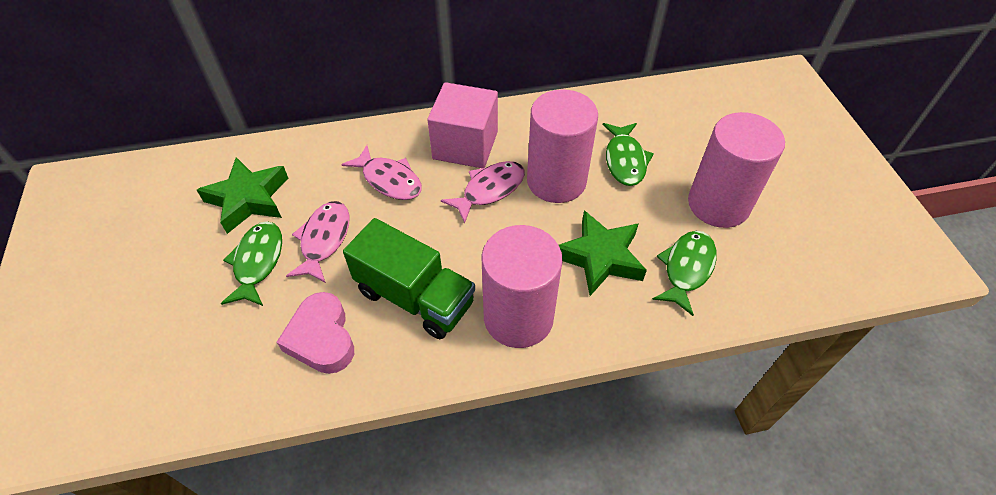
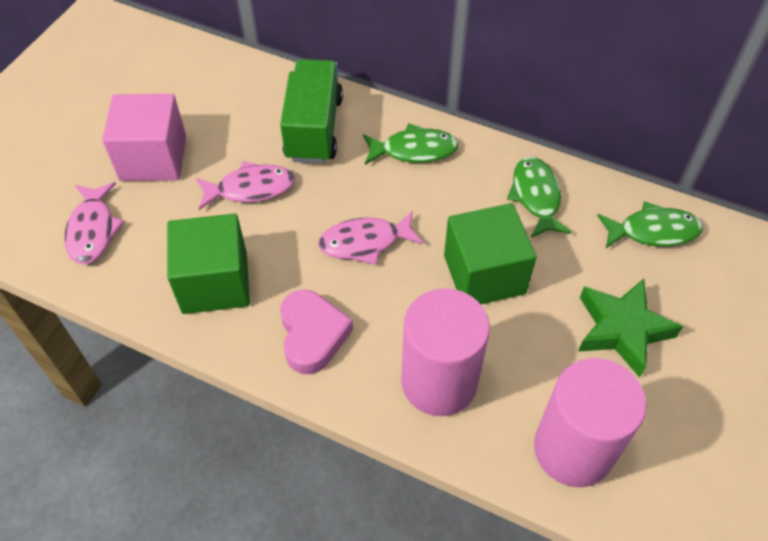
green cube: 0 -> 2
green star: 2 -> 1
pink cylinder: 3 -> 2

